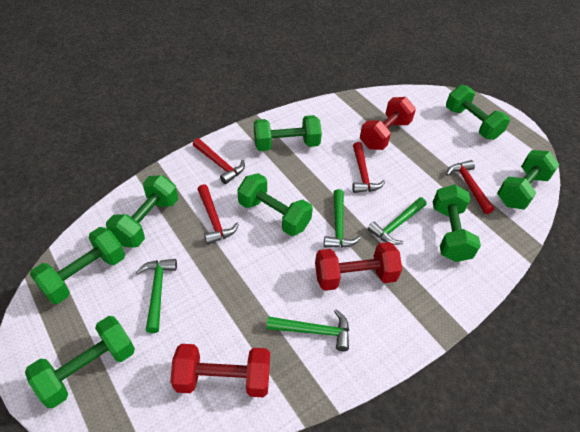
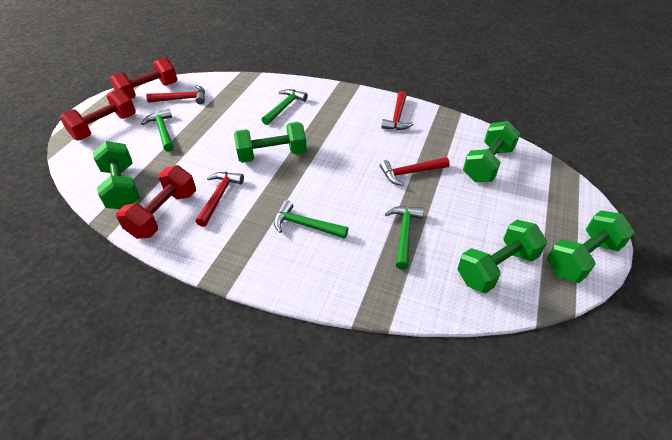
green dumbbell: 8 -> 5

